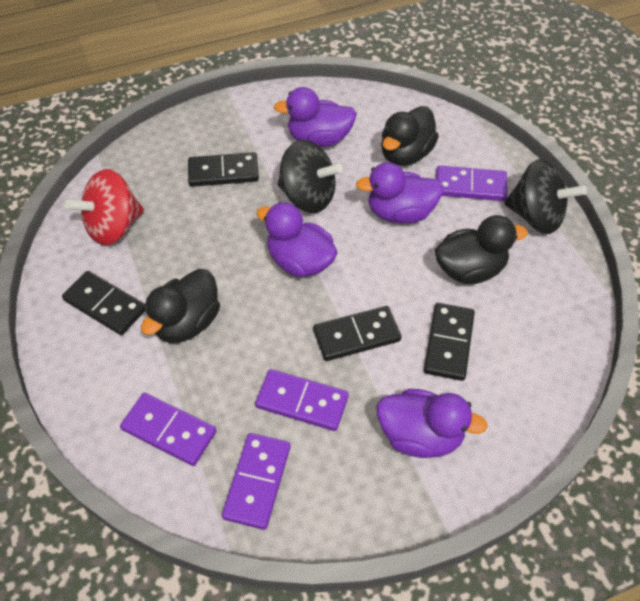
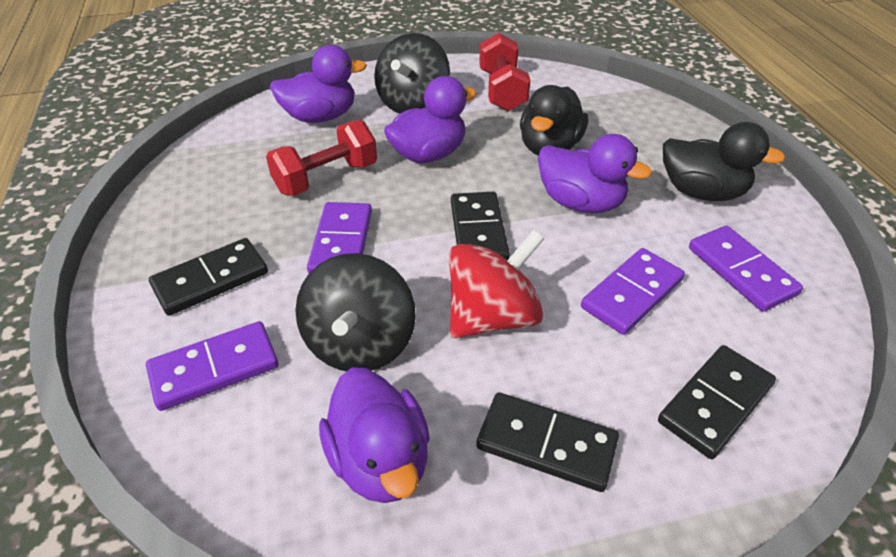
black duck: 3 -> 2
red dumbbell: 0 -> 2

